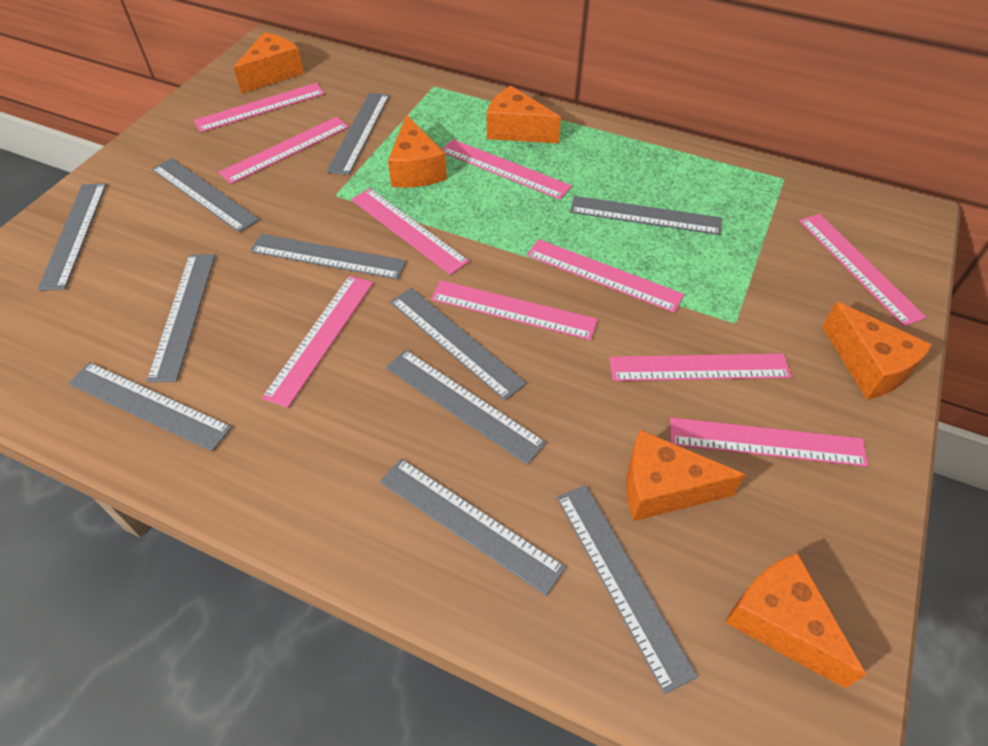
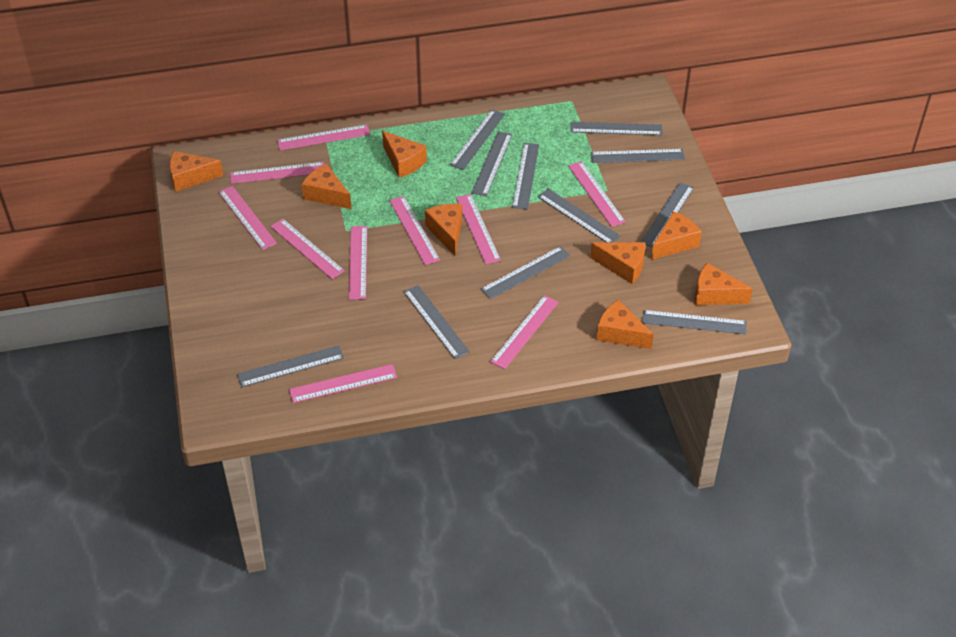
orange cheese: 6 -> 8

